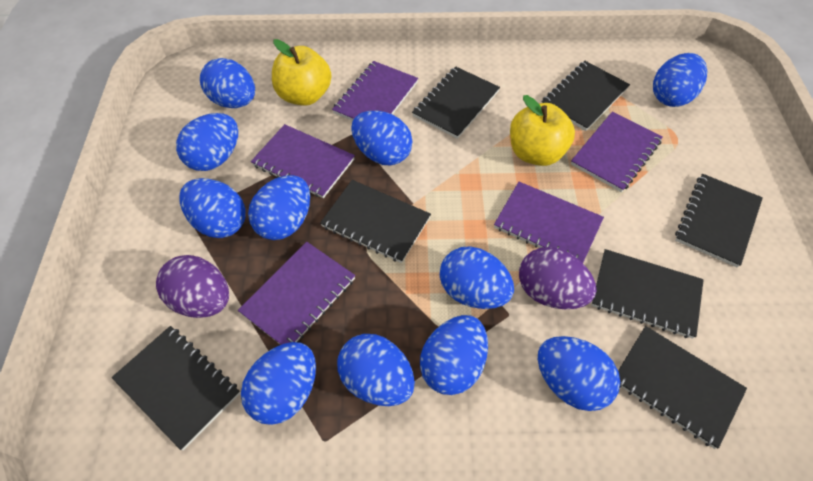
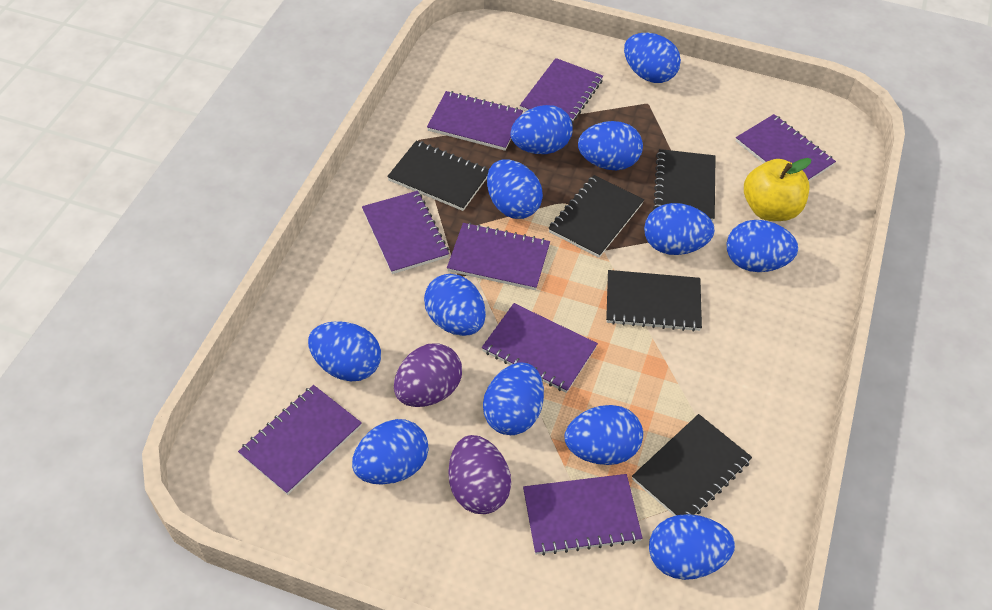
black notebook: 7 -> 5
blue egg: 11 -> 12
purple notebook: 5 -> 8
yellow apple: 2 -> 1

